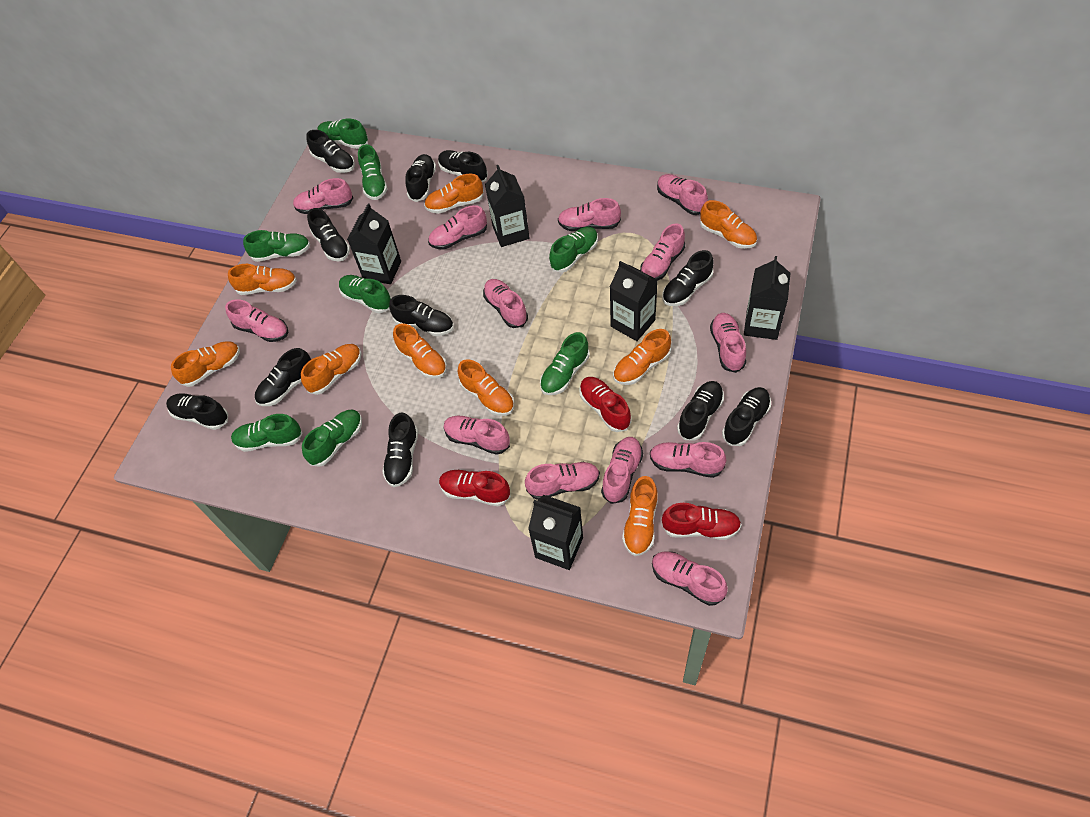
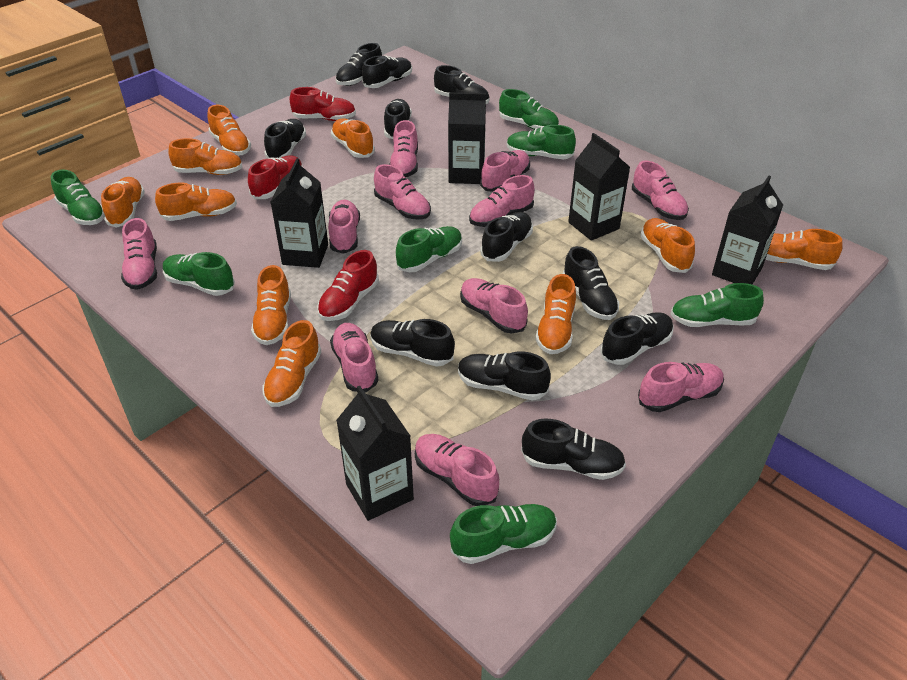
green shoe: 8 -> 7
orange shoe: 9 -> 10
pink shoe: 13 -> 11

